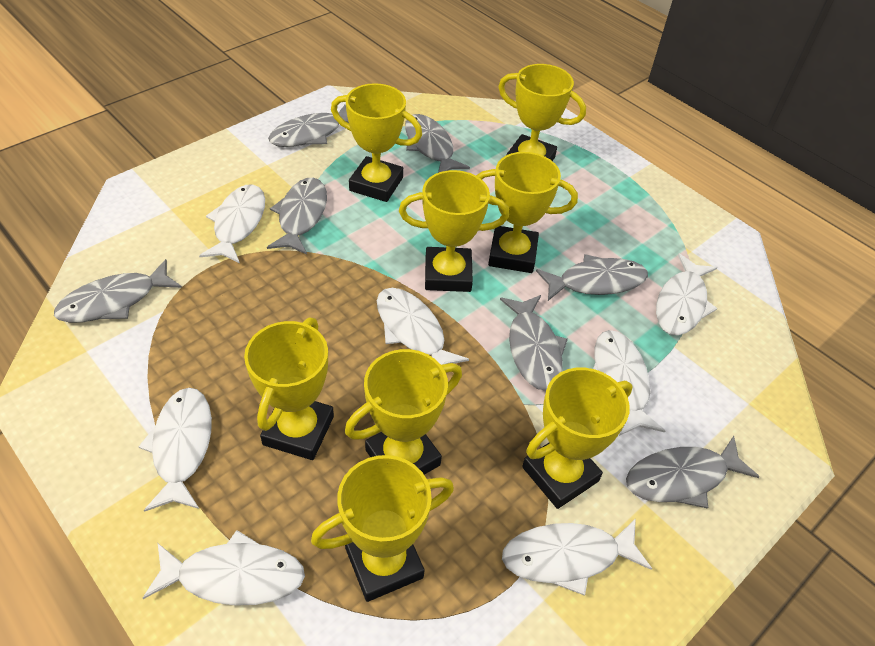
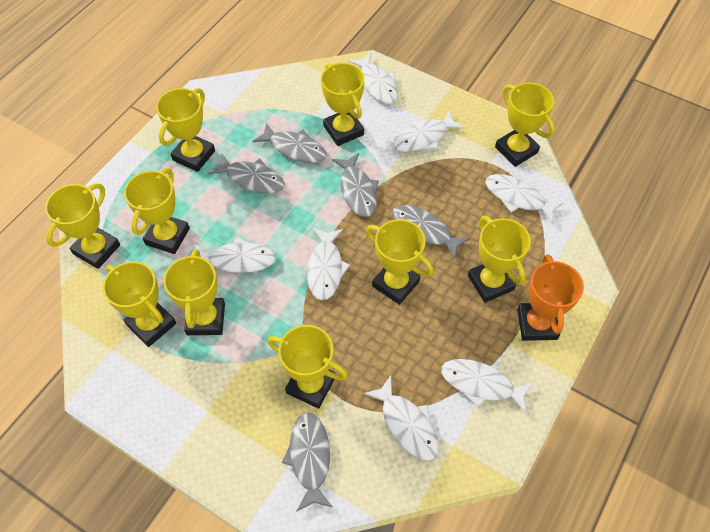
grey fish: 7 -> 5
orange trophy: 0 -> 1
yellow trophy: 8 -> 10

